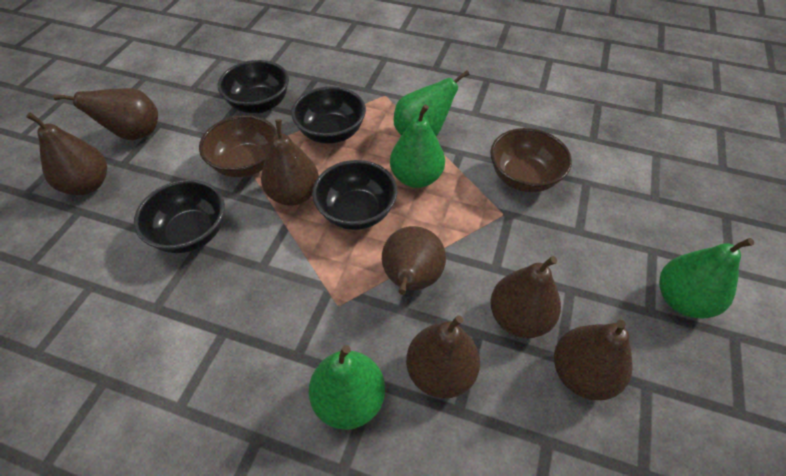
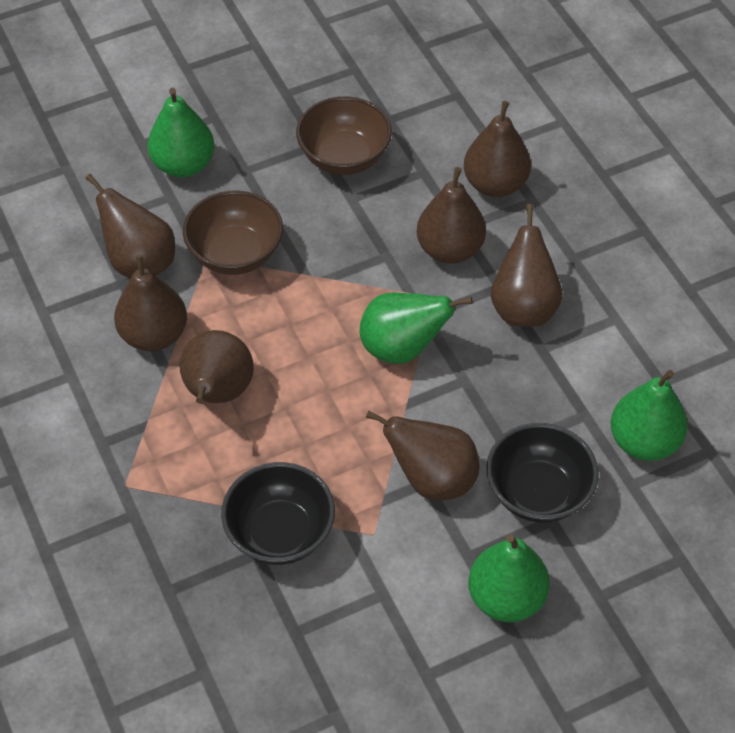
black bowl: 4 -> 2

